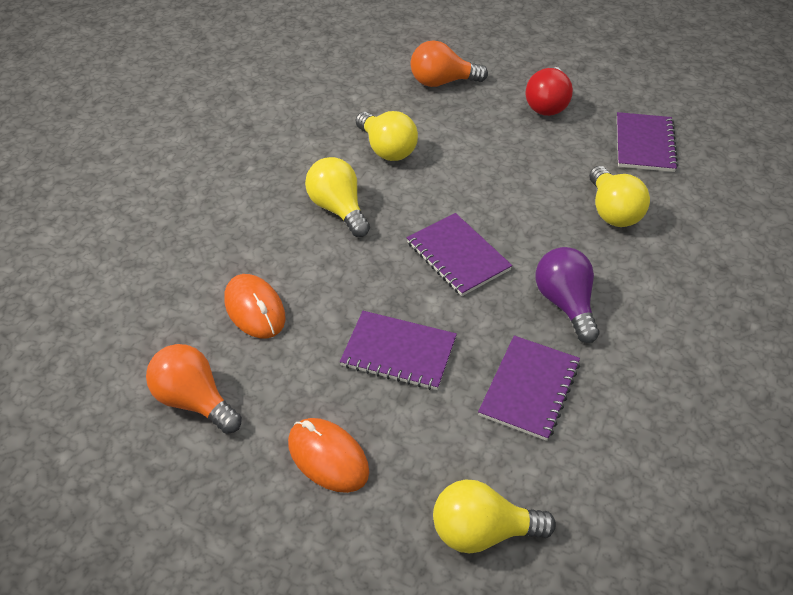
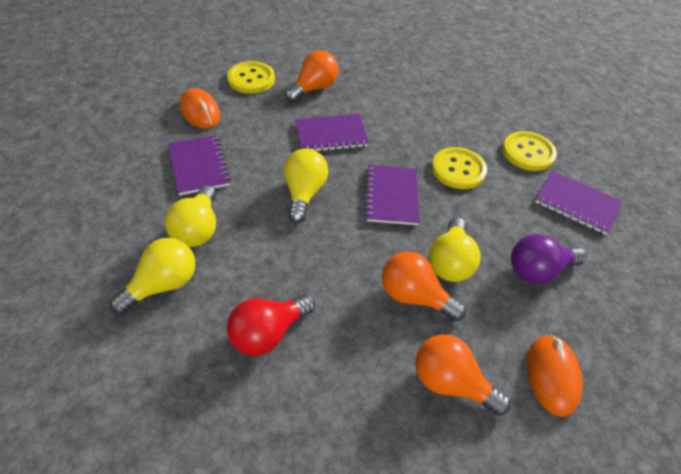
orange light bulb: 2 -> 3
yellow button: 0 -> 3

